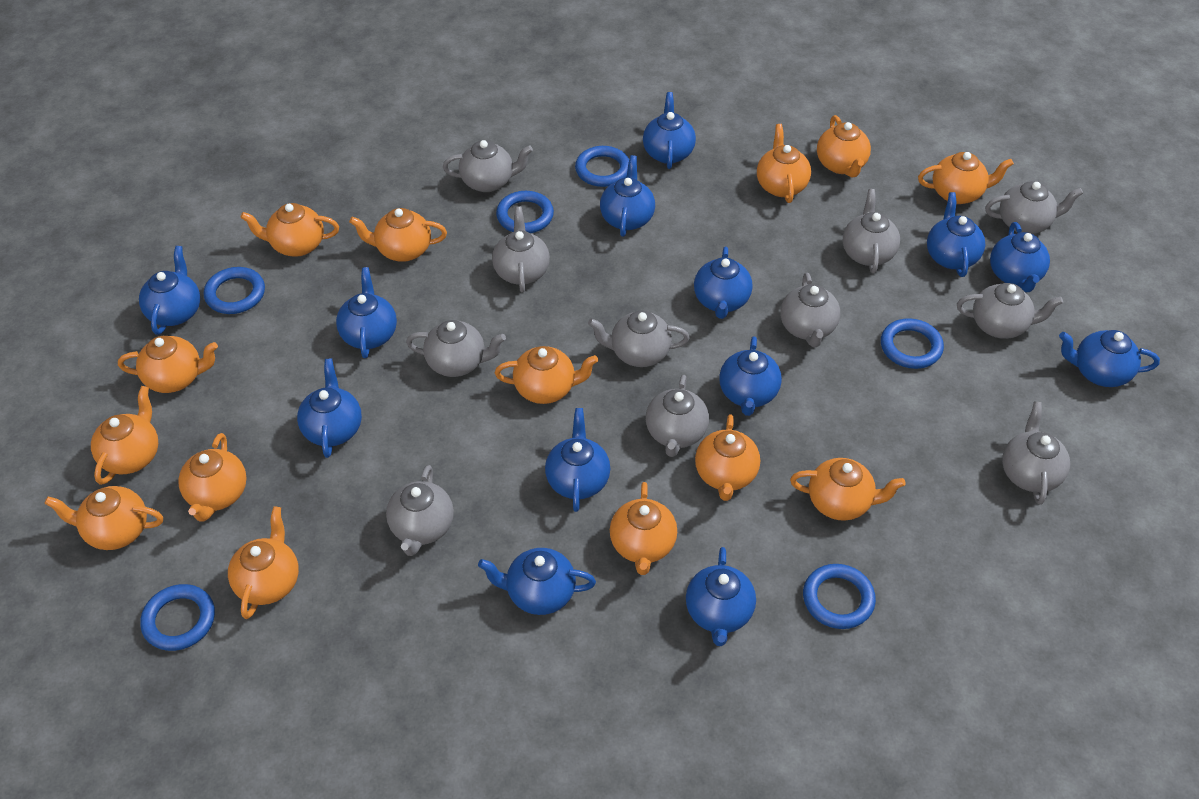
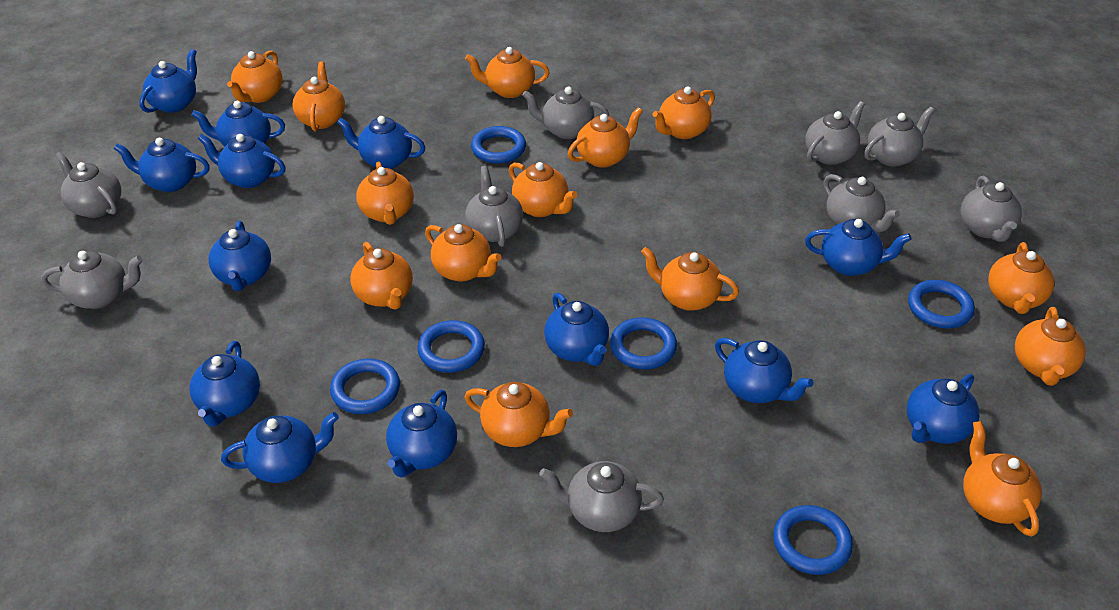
grey teapot: 11 -> 9

